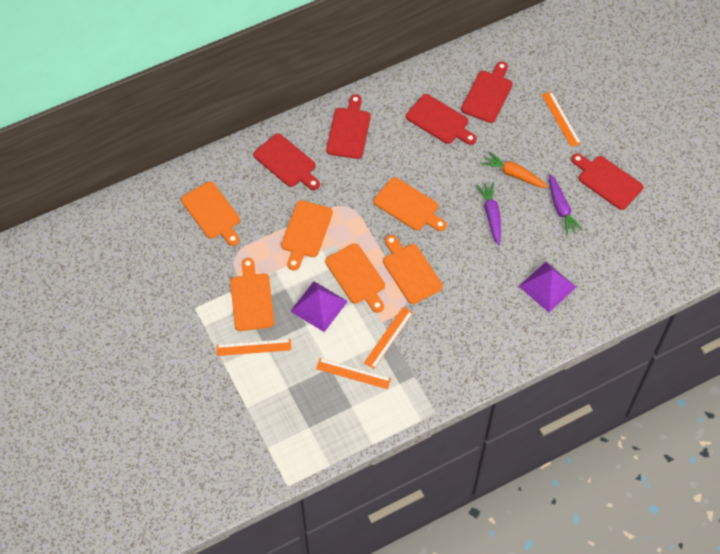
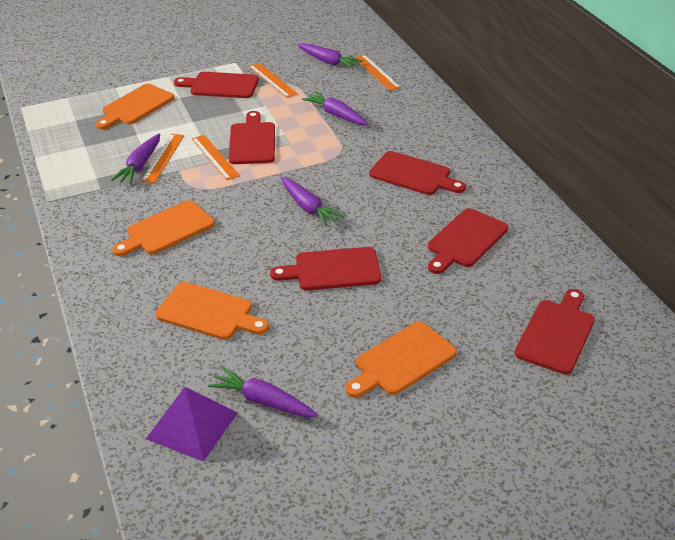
orange carrot: 1 -> 0
orange cutting board: 6 -> 4
purple carrot: 2 -> 5
purple pyramid: 2 -> 1
red cutting board: 5 -> 6

